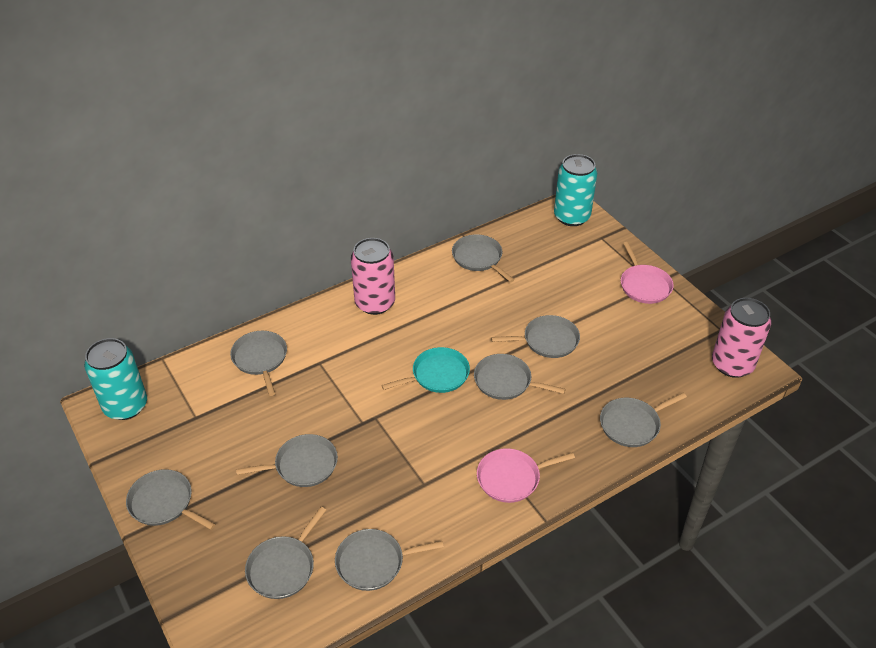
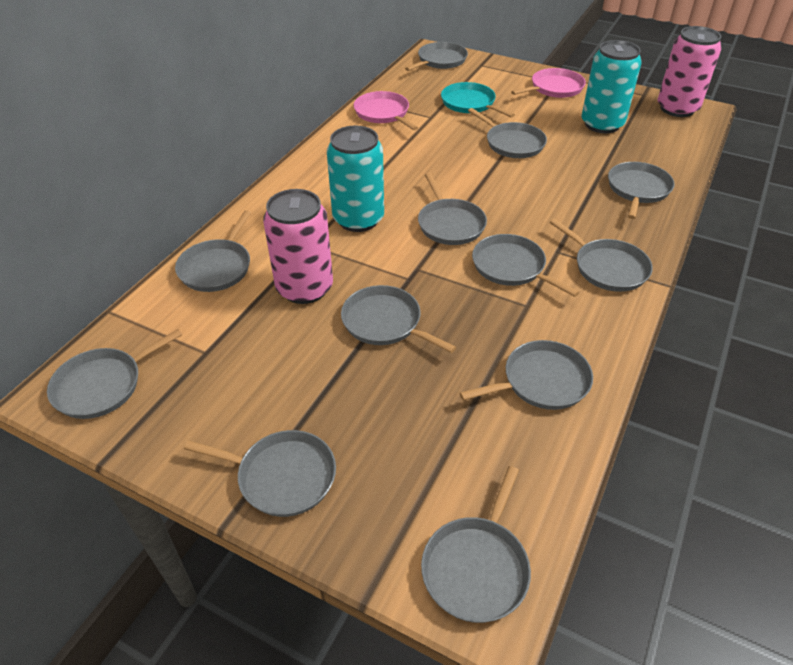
grey pan: 9 -> 12

